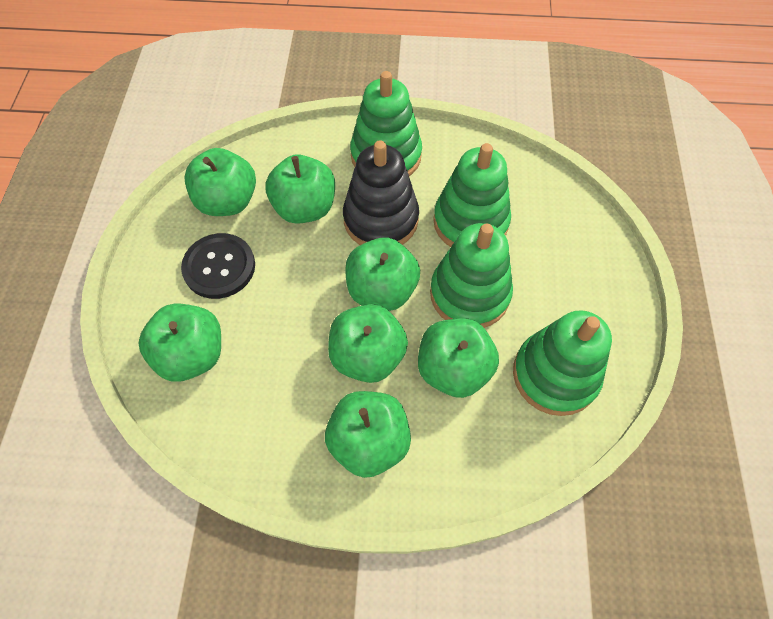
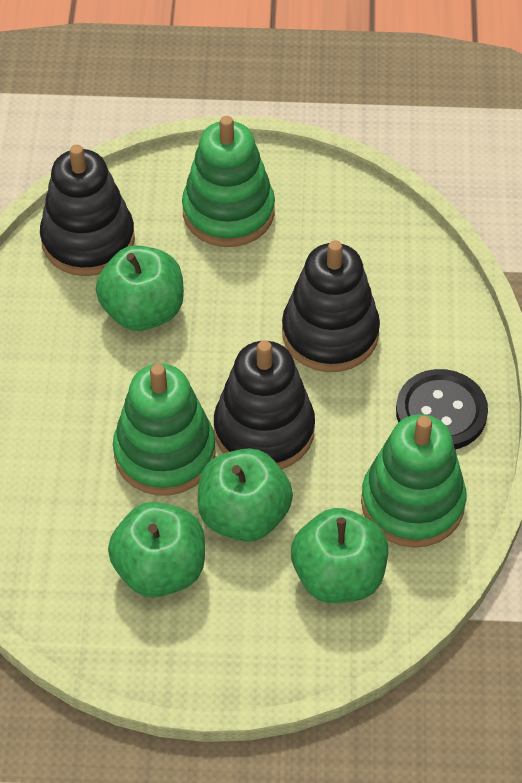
black stacking toy: 1 -> 3
green apple: 7 -> 4
green stacking toy: 4 -> 3

